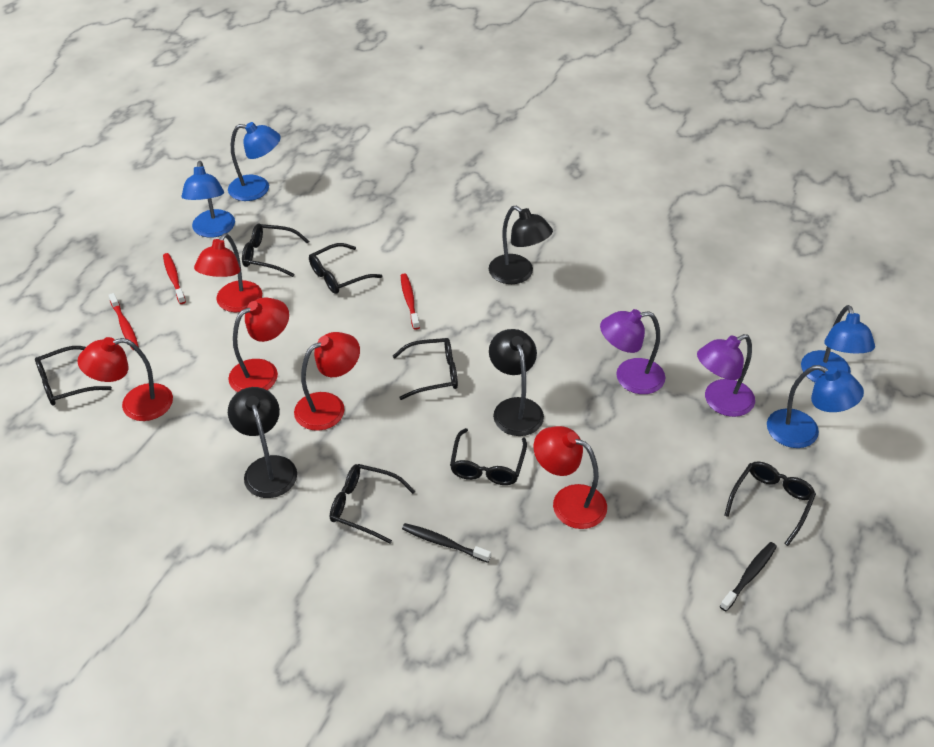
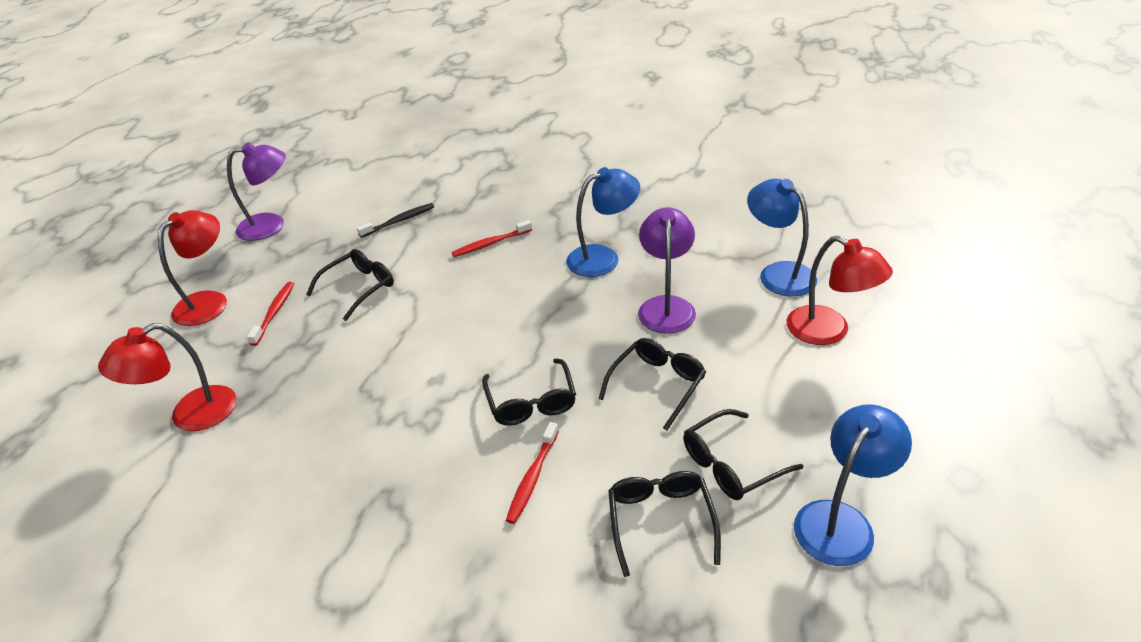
black glasses: 7 -> 5
black lamp: 3 -> 0
black toothbrush: 2 -> 1
blue lamp: 4 -> 3
red lamp: 5 -> 3

